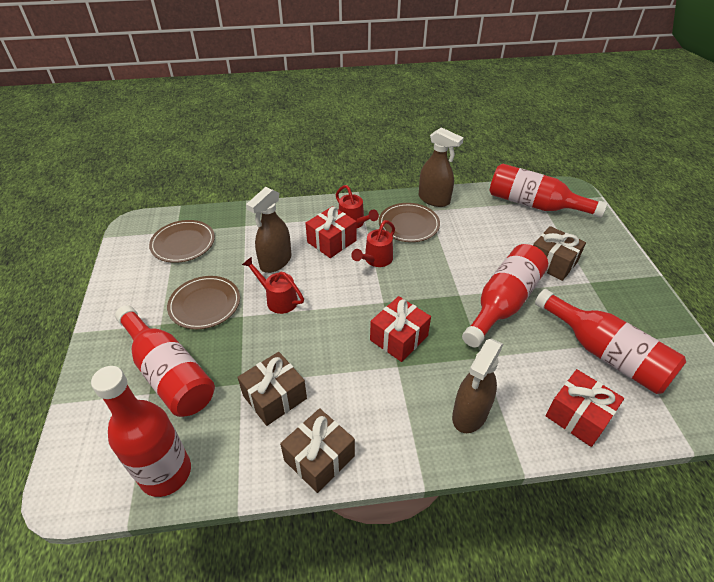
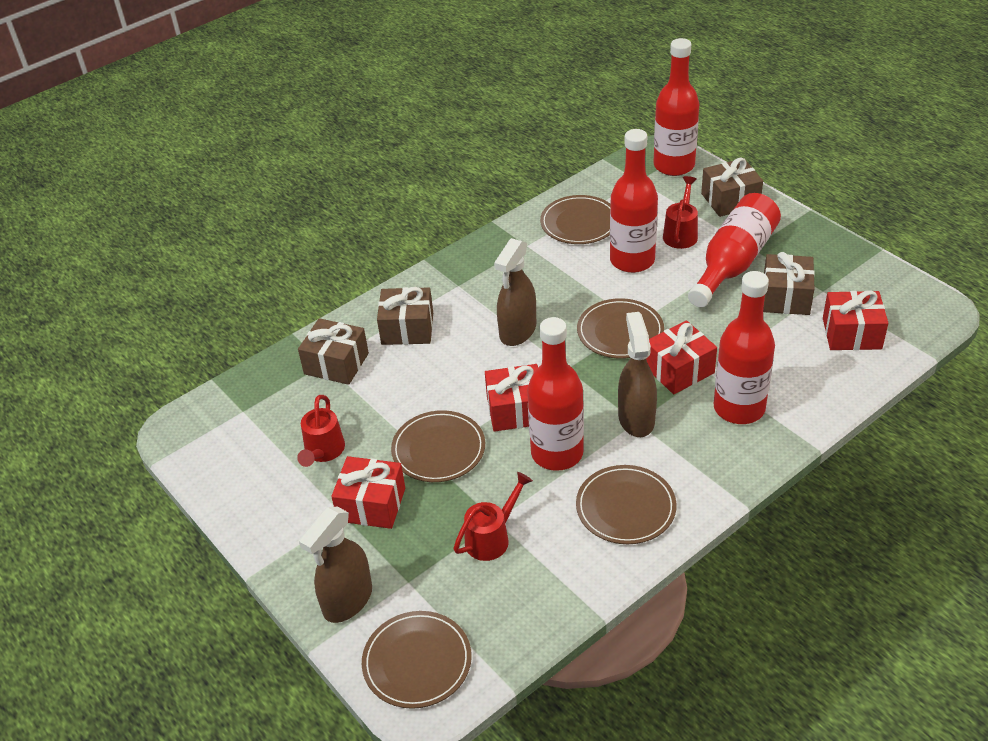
brown gift: 3 -> 4
brown plate: 3 -> 5
red gift: 3 -> 4

